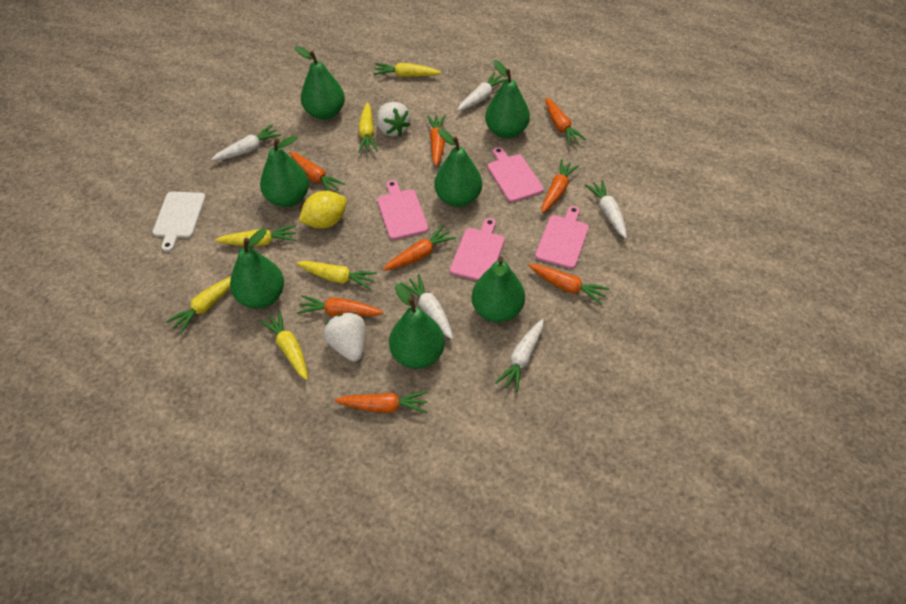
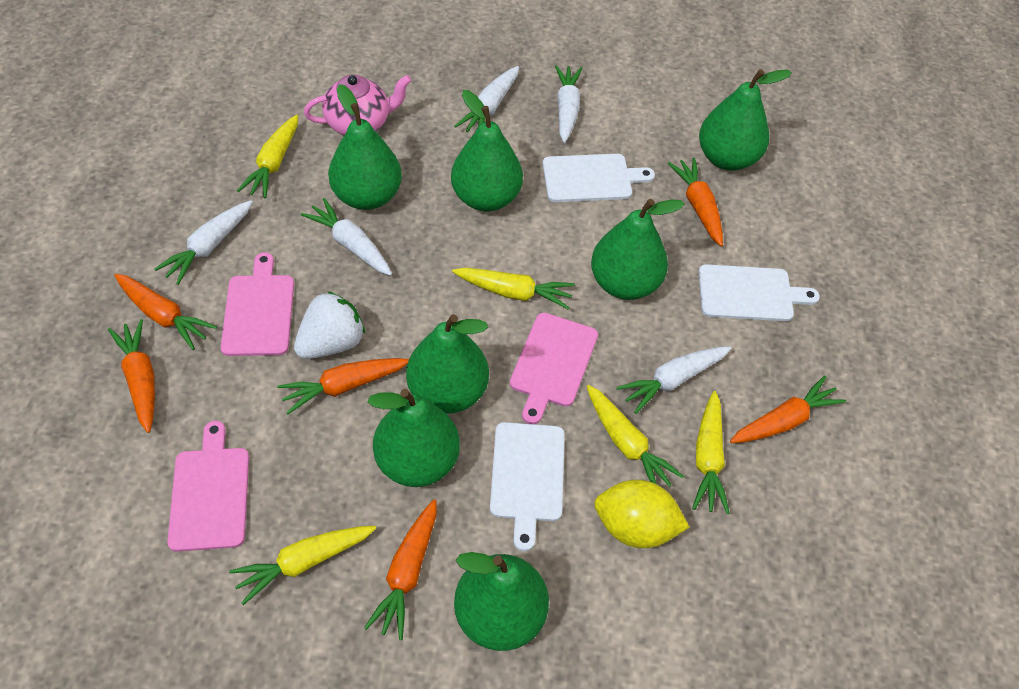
orange carrot: 8 -> 6
pink cutting board: 4 -> 3
pink teapot: 0 -> 1
white cutting board: 1 -> 3
white strawberry: 2 -> 1
yellow carrot: 6 -> 5

